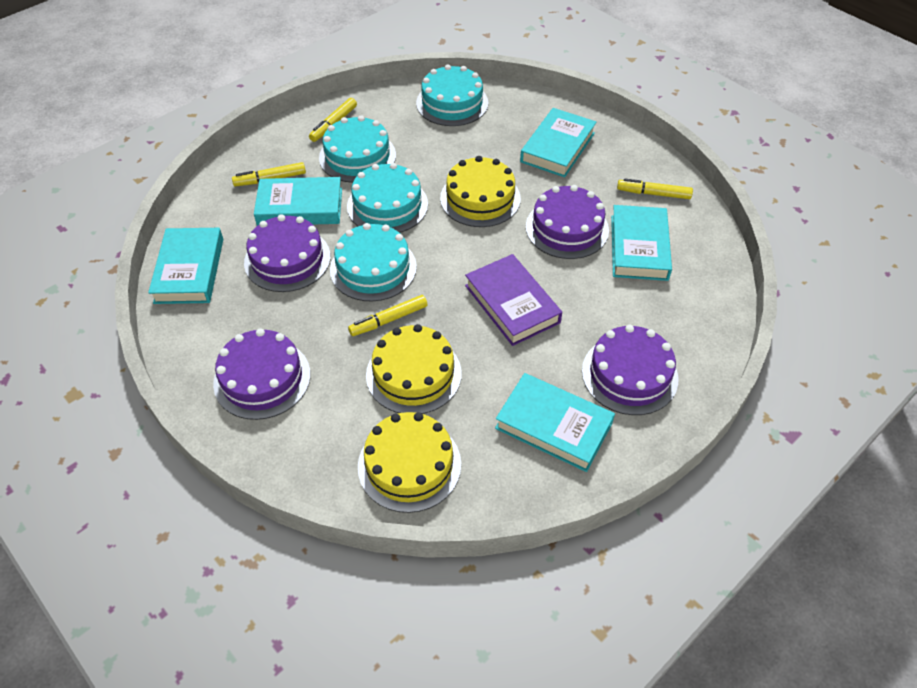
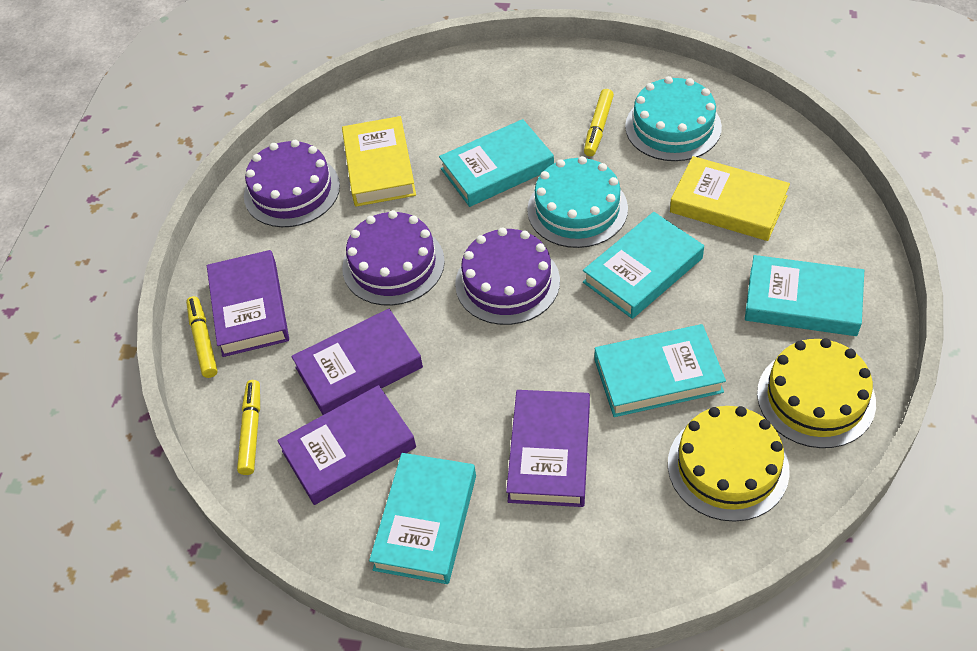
purple book: 1 -> 4
purple cake: 4 -> 3
turquoise cake: 4 -> 2
yellow book: 0 -> 2
yellow cake: 3 -> 2
yellow marker: 4 -> 3

